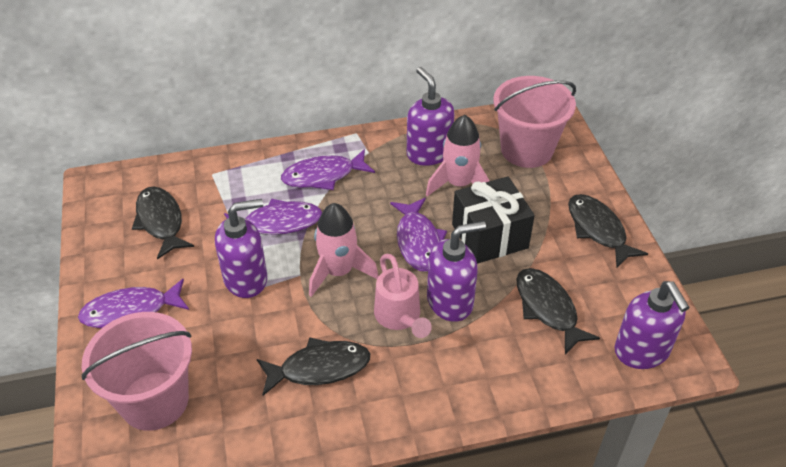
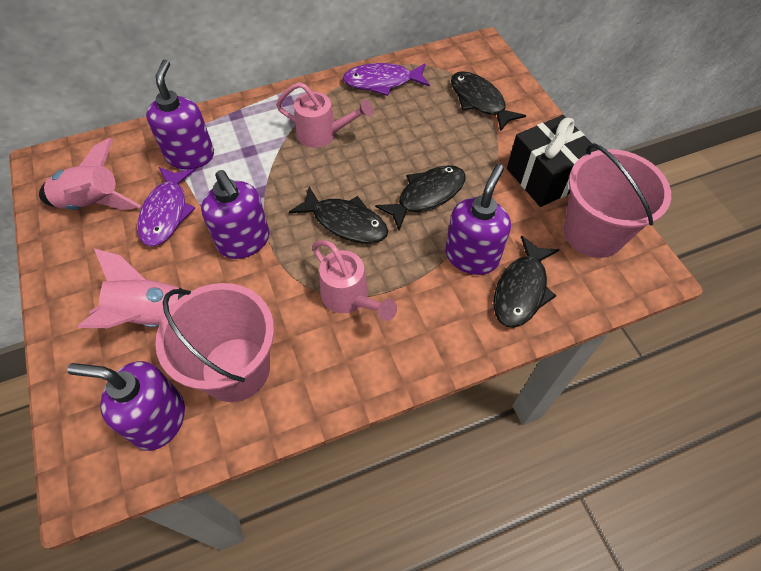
pink watering can: 1 -> 2
purple fish: 4 -> 2

